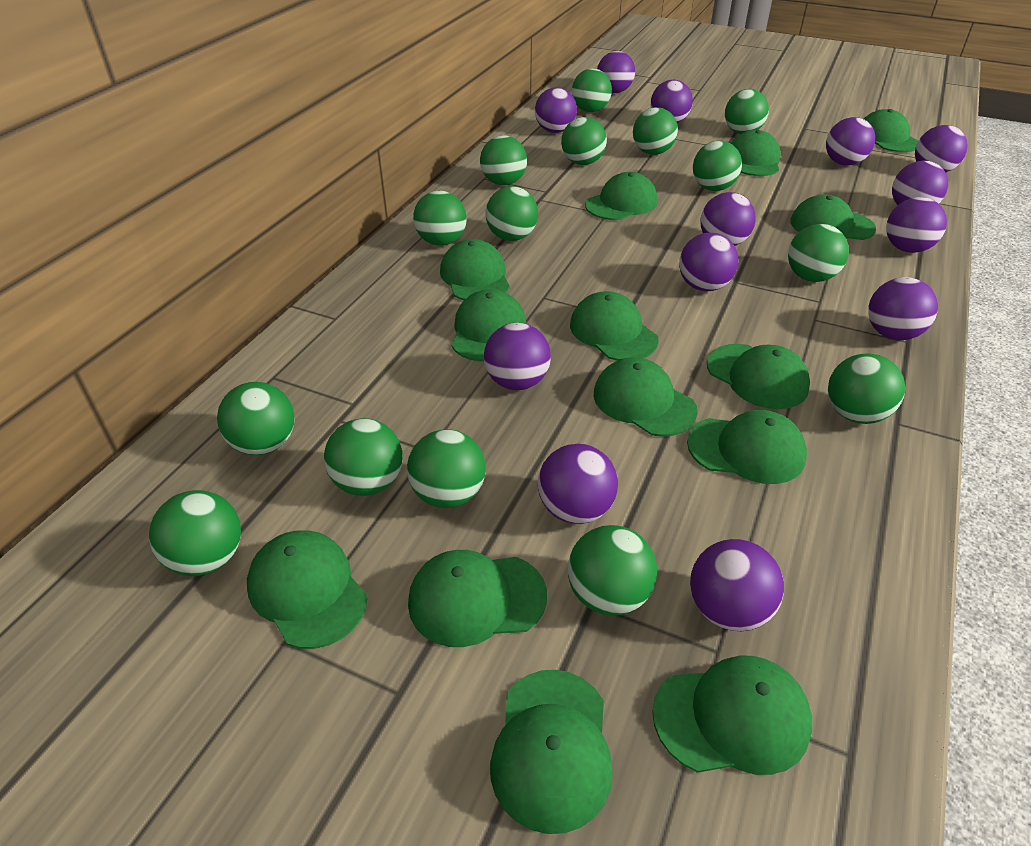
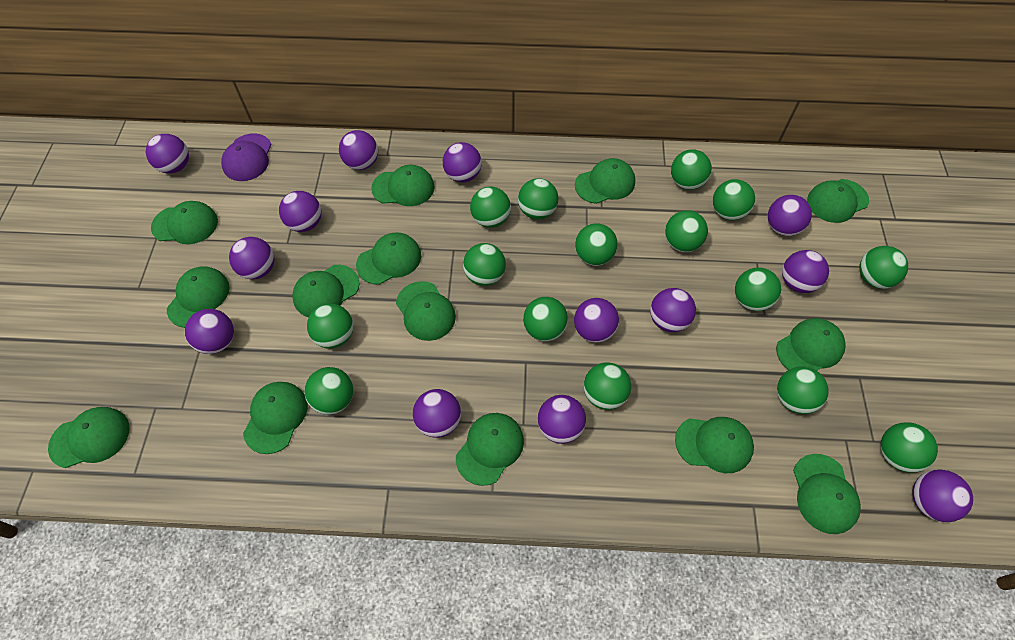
purple cap: 0 -> 1

